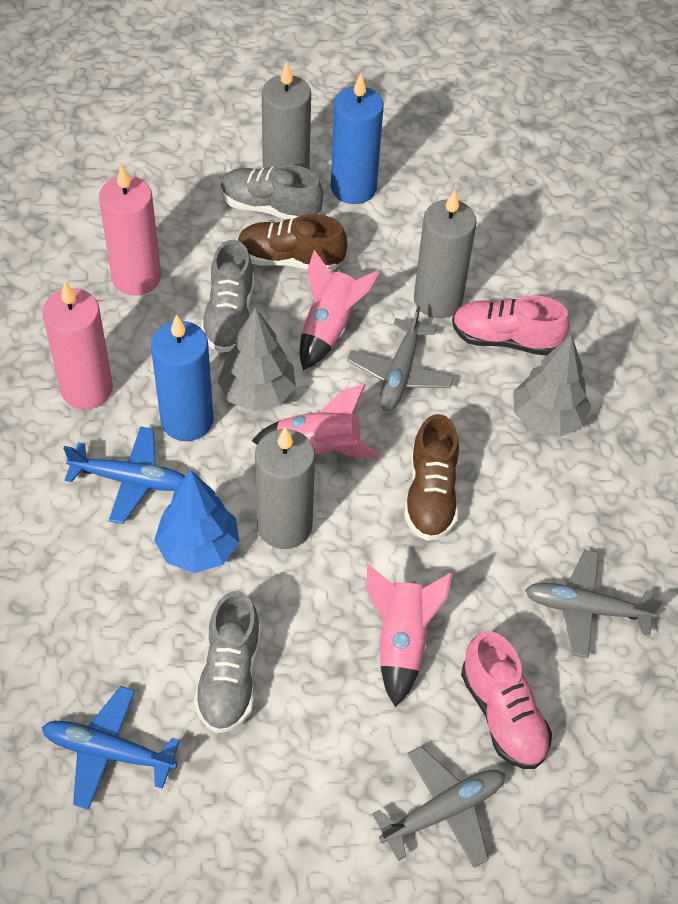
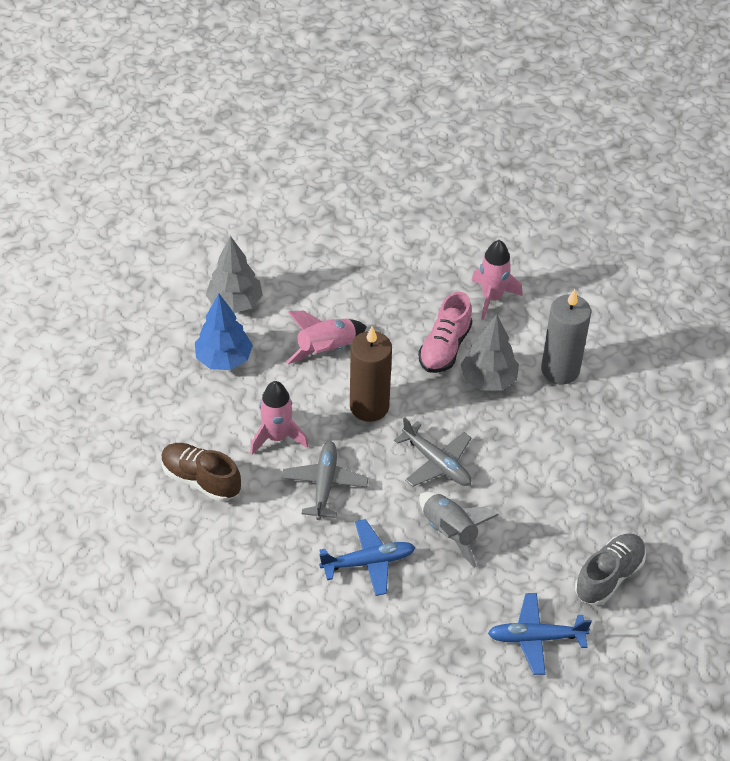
blue candle: 2 -> 0
brown candle: 0 -> 1
brown shoe: 2 -> 1
grey candle: 3 -> 1
grey plane: 3 -> 2
grey rocket: 0 -> 1
grey shoe: 3 -> 1
pink candle: 2 -> 0
pink shoe: 2 -> 1

